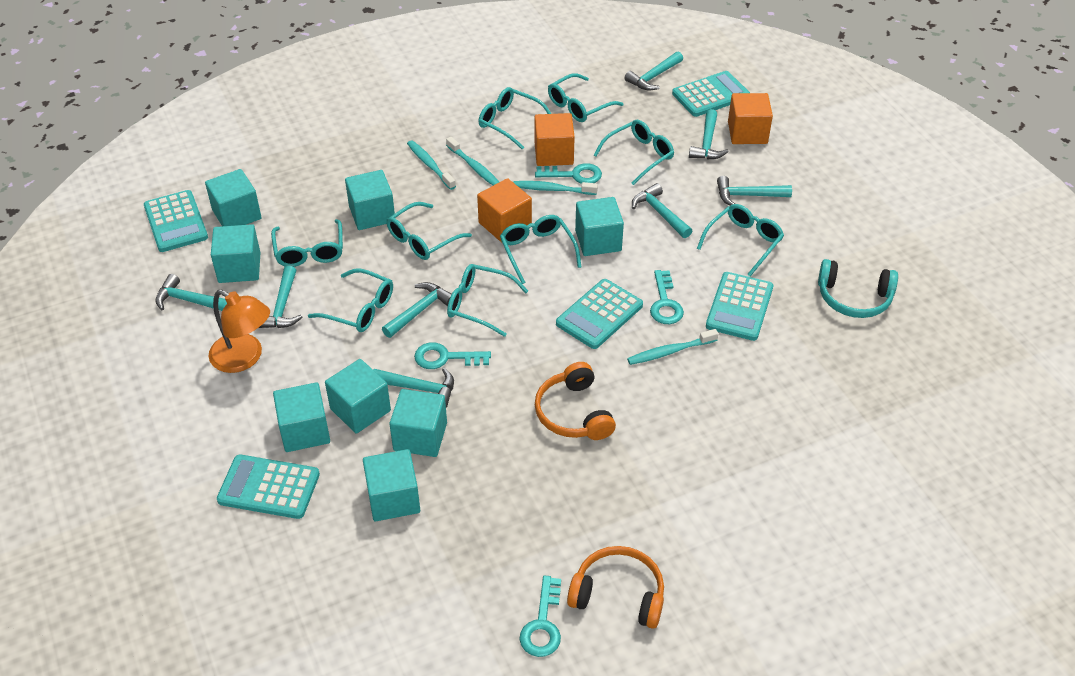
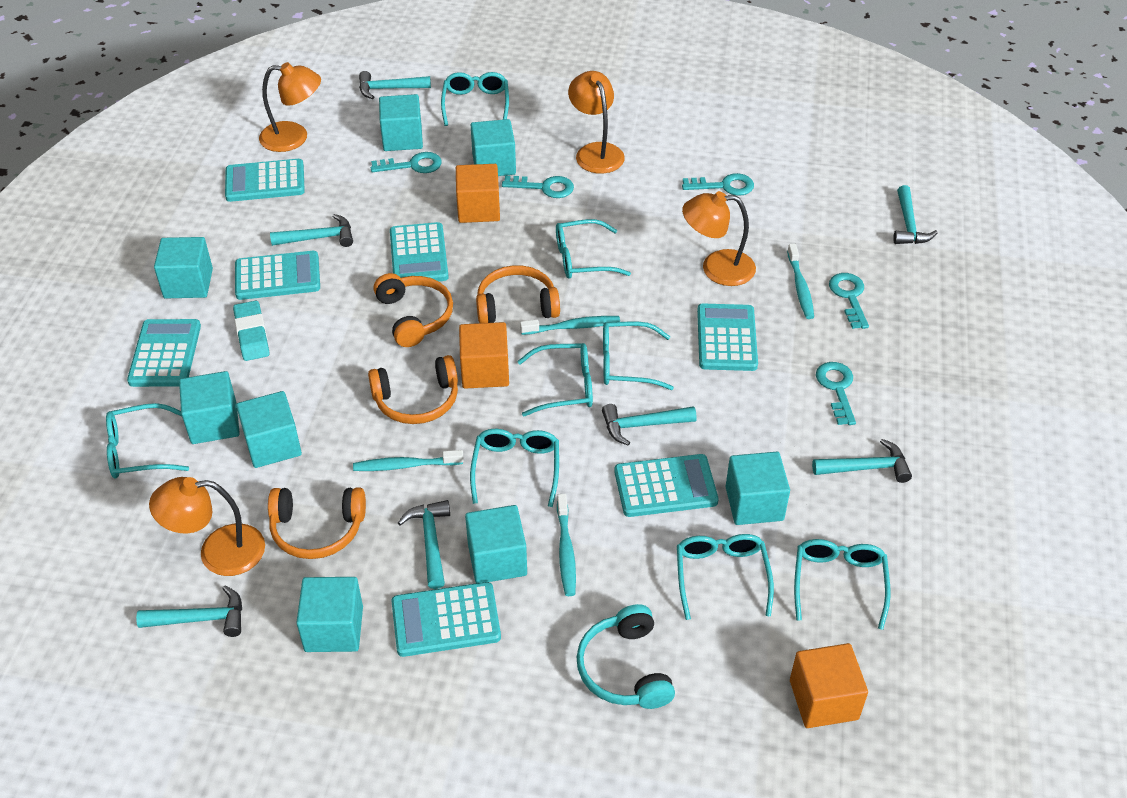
orange headphones: 2 -> 4
orange lamp: 1 -> 4
turquoise calculator: 5 -> 7
turquoise eraser: 0 -> 1
turquoise glasses: 9 -> 8
turquoise hammer: 8 -> 7
turquoise key: 4 -> 5

